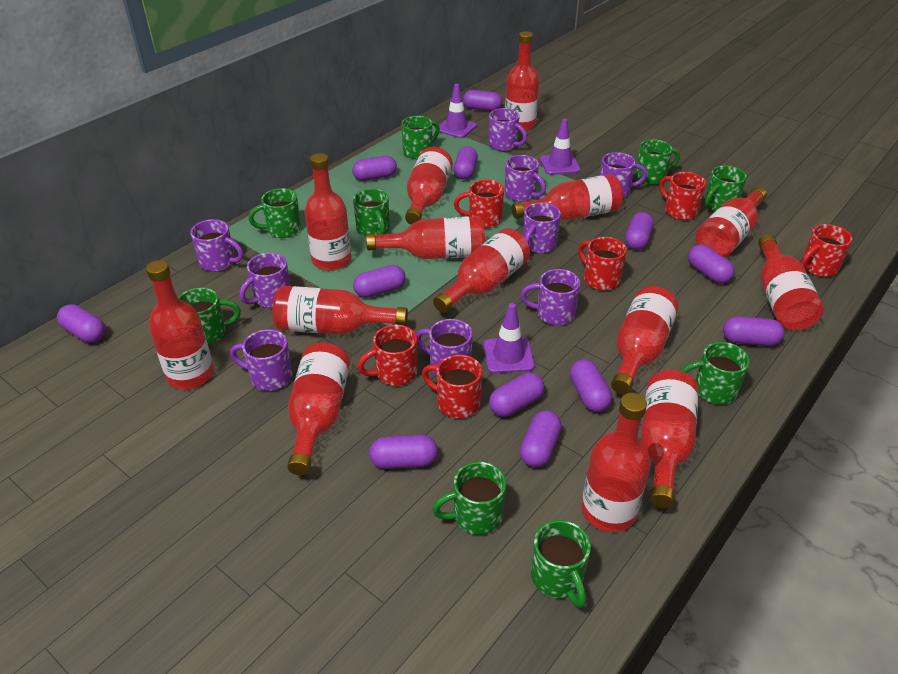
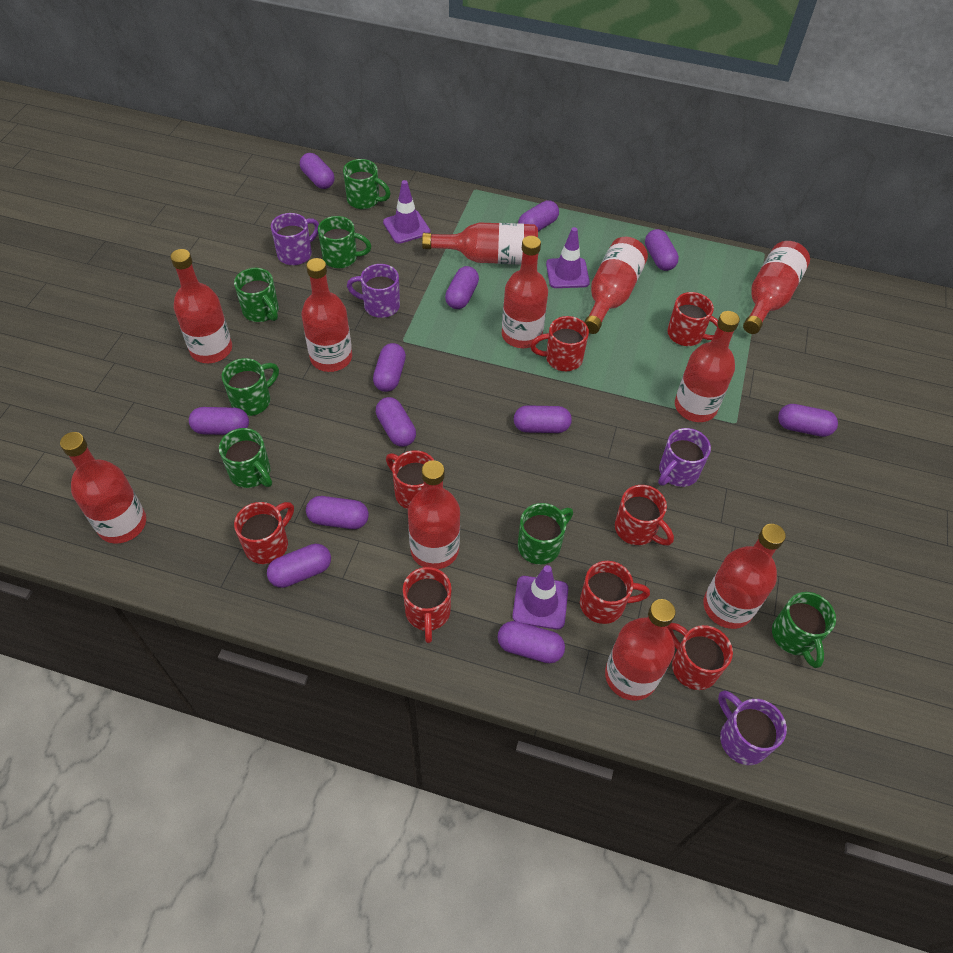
green mug: 9 -> 7
purple mug: 9 -> 4
red bottle: 14 -> 11
red mug: 6 -> 8

